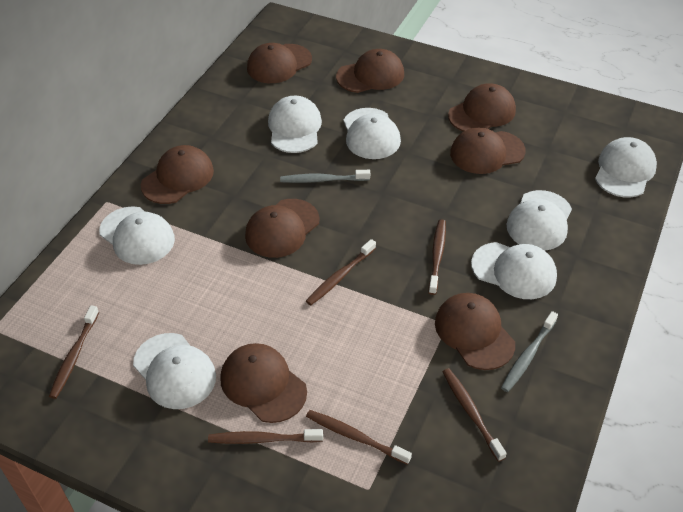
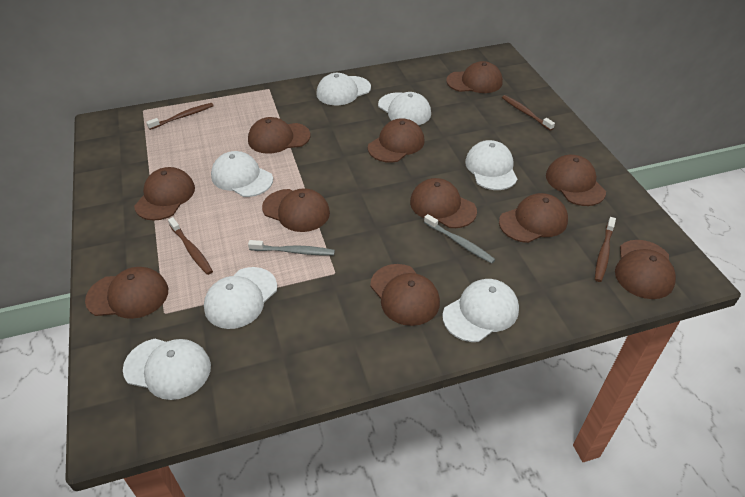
brown cap: 8 -> 11
brown toothbrush: 6 -> 4

